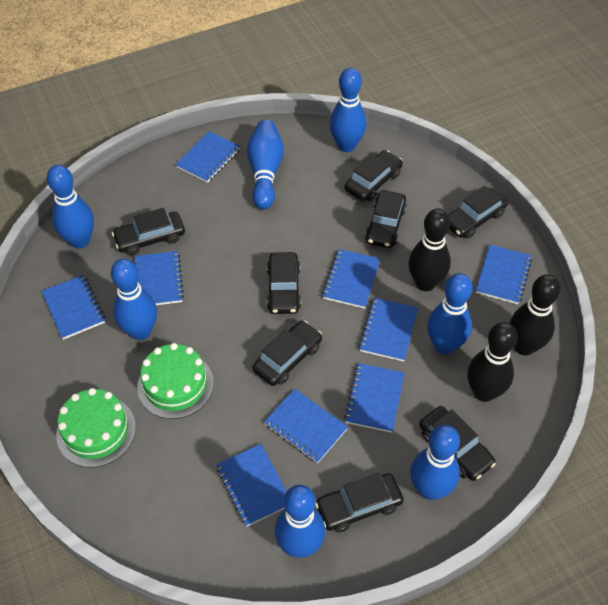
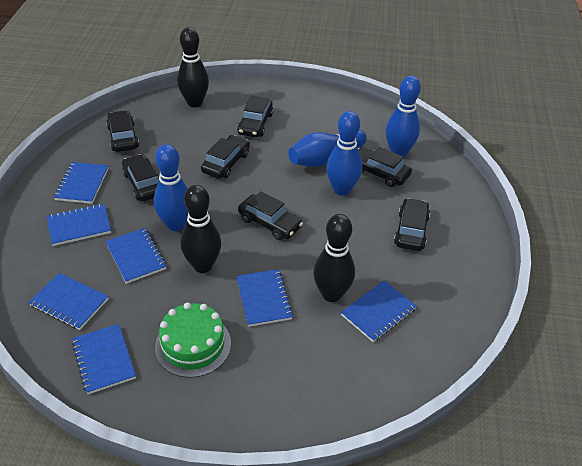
black car: 8 -> 7
blue bowling pin: 7 -> 4
blue notebook: 9 -> 7
green cake: 2 -> 1

